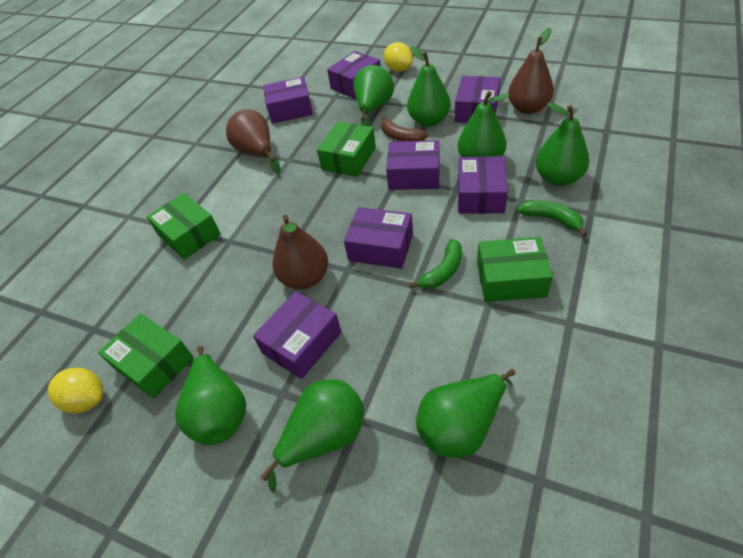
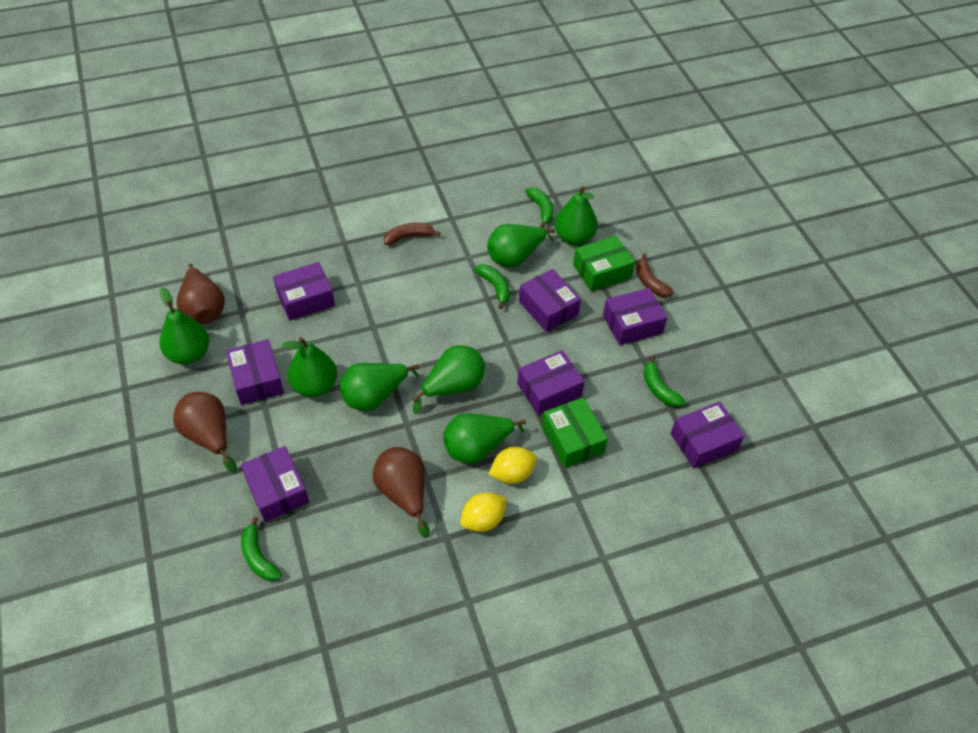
brown banana: 1 -> 2
green banana: 2 -> 4
green box: 4 -> 2

